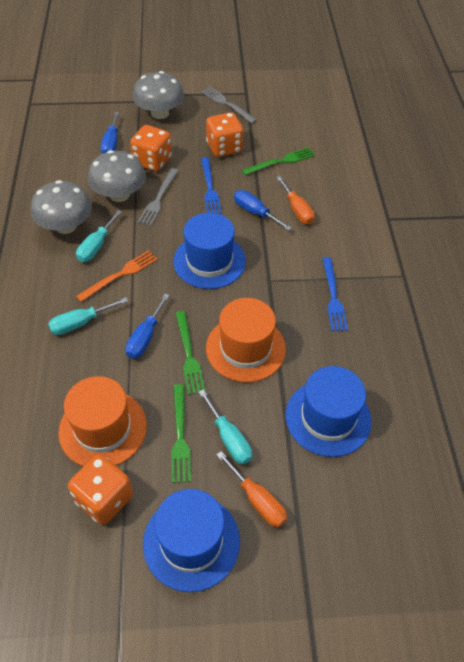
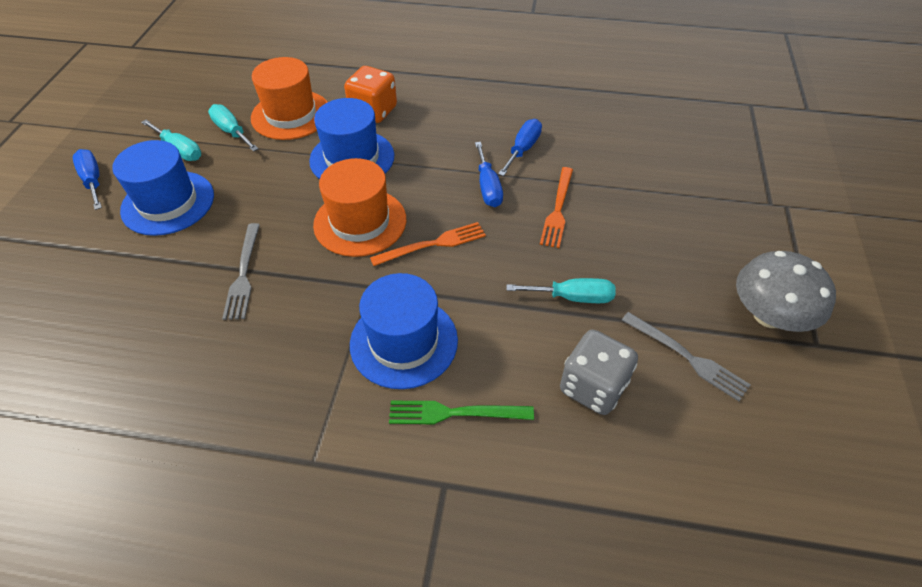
blue fork: 2 -> 0
green fork: 3 -> 1
grey dice: 0 -> 1
grey mushroom: 3 -> 1
orange dice: 3 -> 1
orange fork: 1 -> 2
orange screwdriver: 2 -> 0

